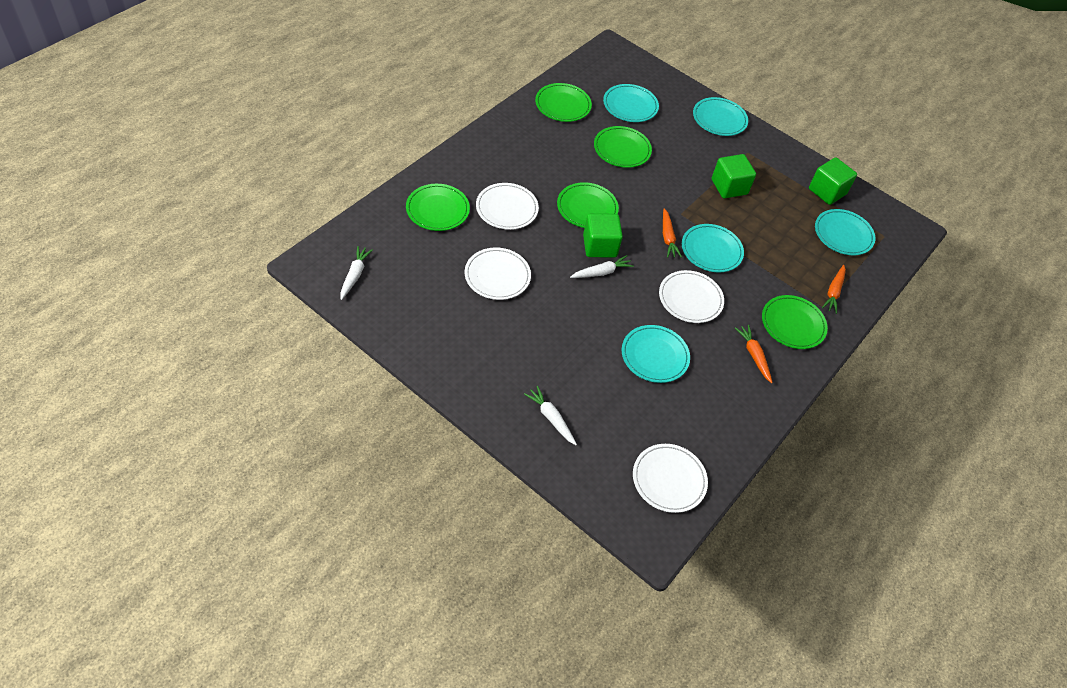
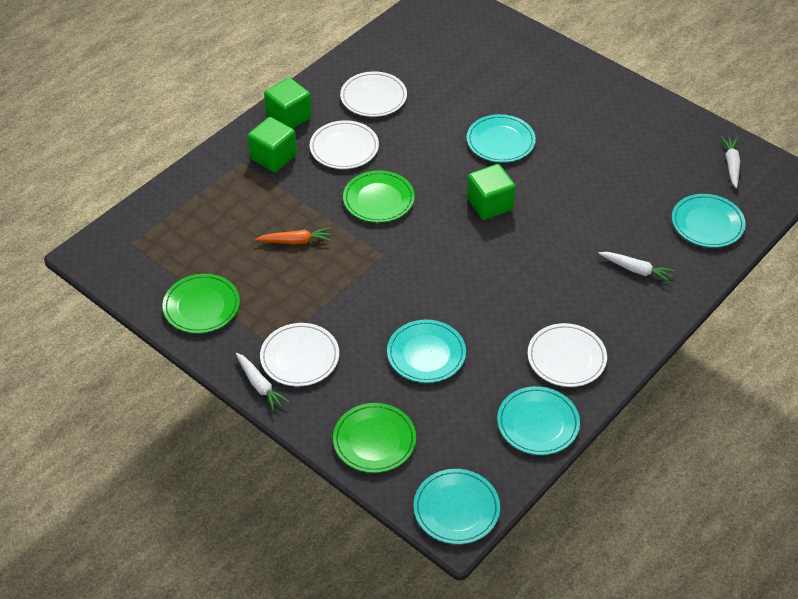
green plate: 5 -> 3
orange carrot: 3 -> 1

